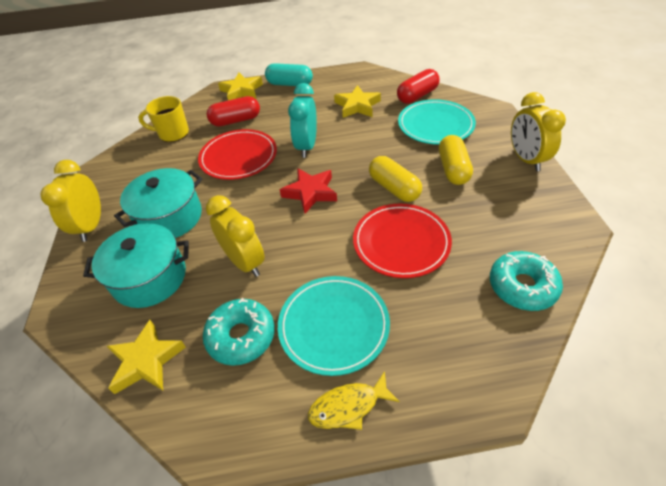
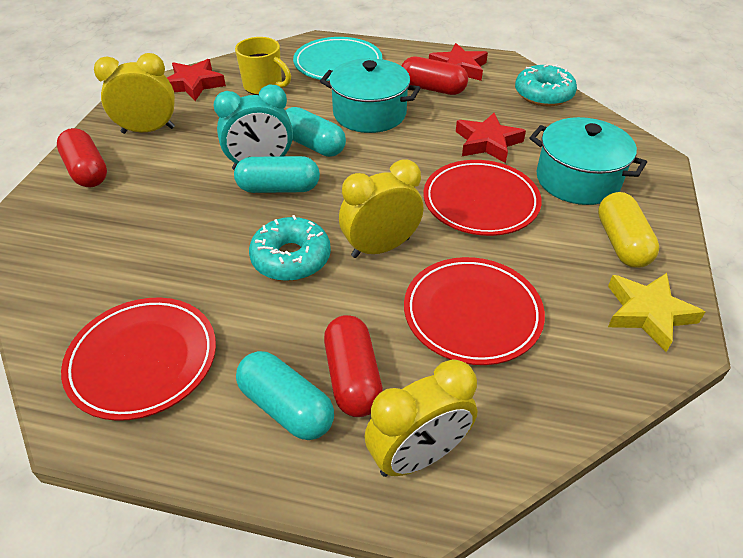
red capsule: 2 -> 3
red plate: 2 -> 3
red star: 1 -> 3
turquoise capsule: 1 -> 3
turquoise plate: 2 -> 1
yellow capsule: 2 -> 1
yellow fish: 1 -> 0
yellow star: 3 -> 1

